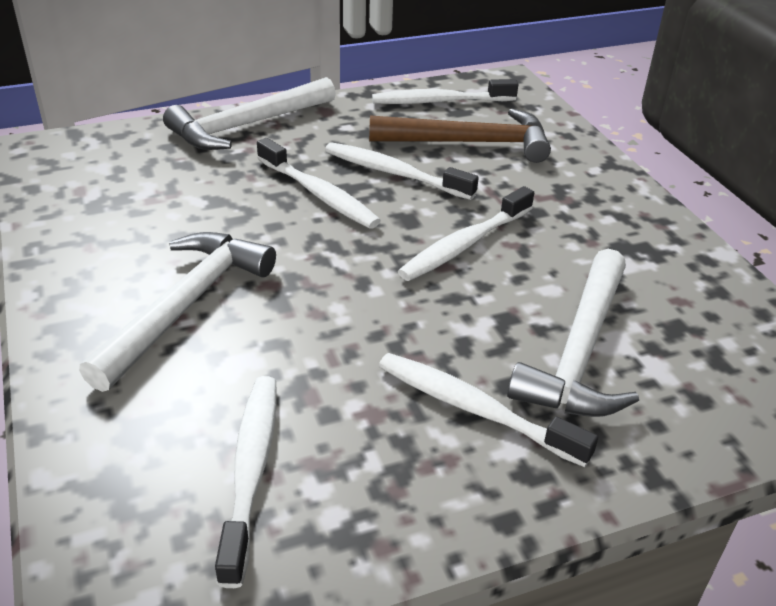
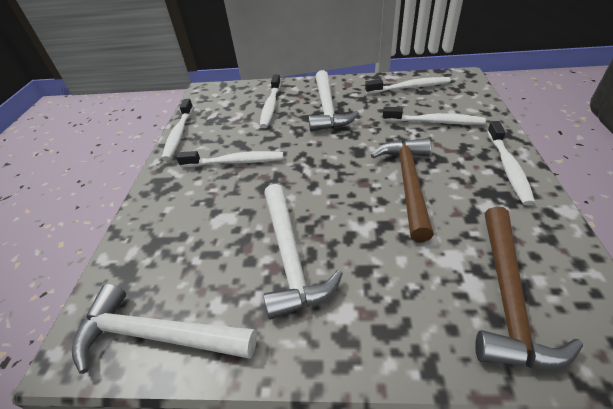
brown hammer: 1 -> 2

